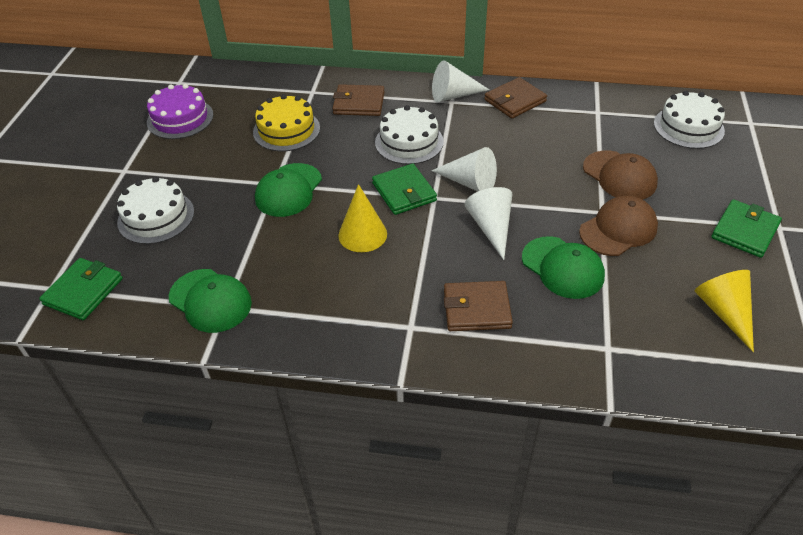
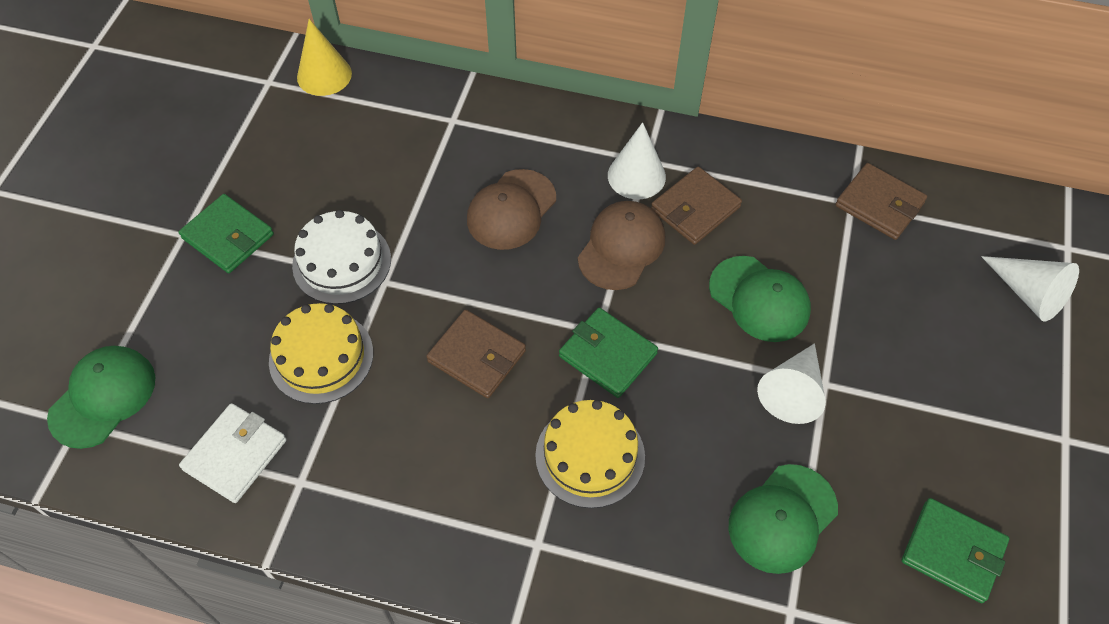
purple cake: 1 -> 0
white cake: 3 -> 1
white wallet: 0 -> 1
yellow cake: 1 -> 2
yellow cone: 2 -> 1

